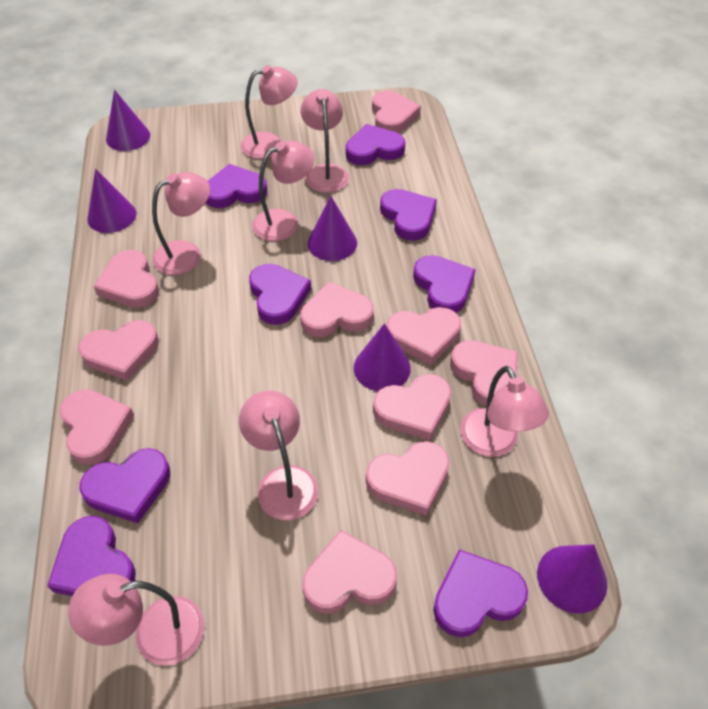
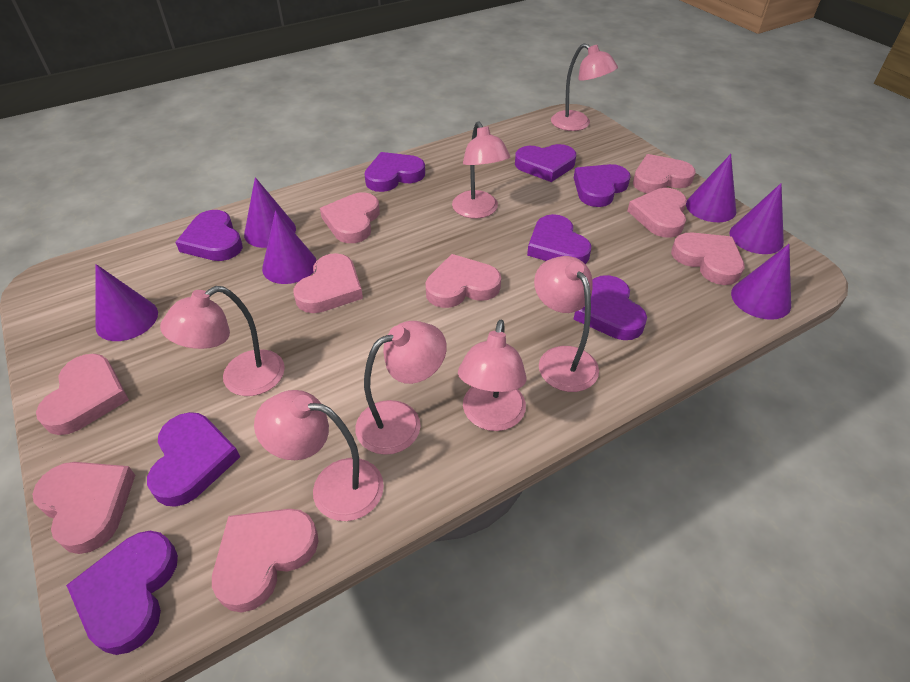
pink heart: 10 -> 9
purple cone: 5 -> 6

